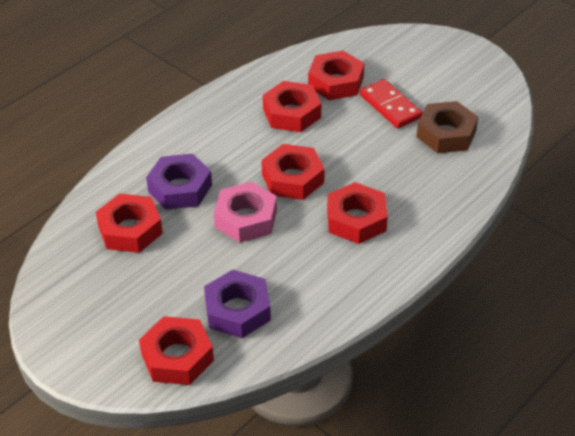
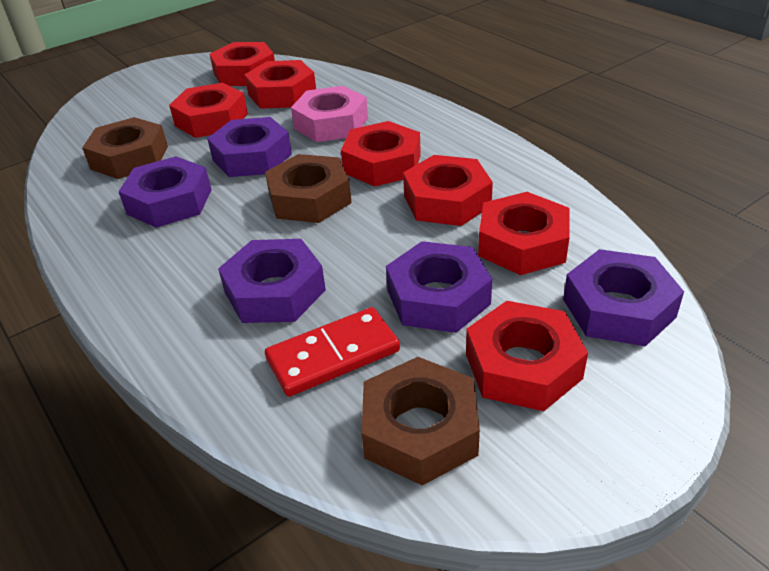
brown nut: 1 -> 3
purple nut: 2 -> 5
red nut: 6 -> 7

